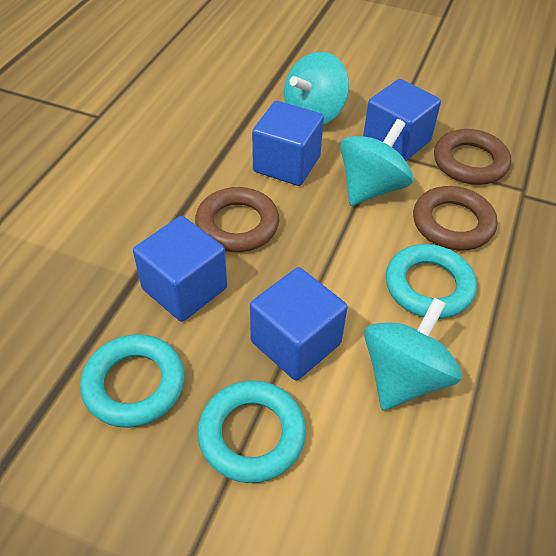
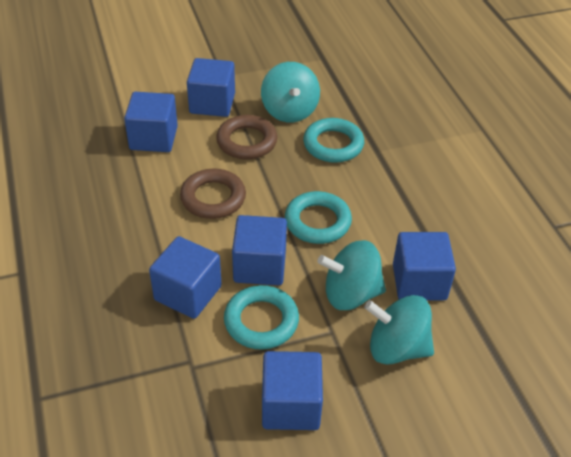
blue cube: 4 -> 6
brown ring: 3 -> 2

